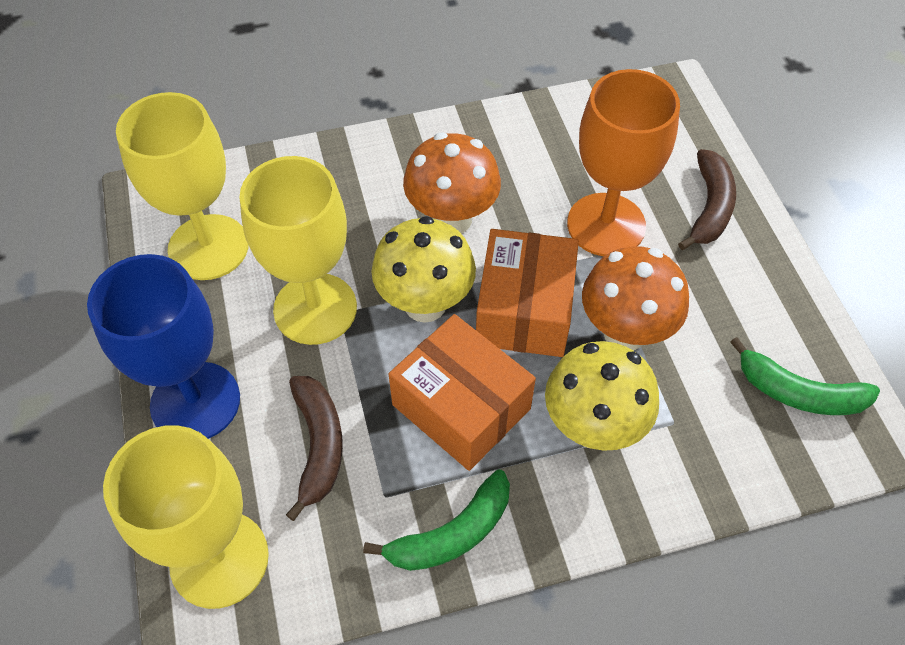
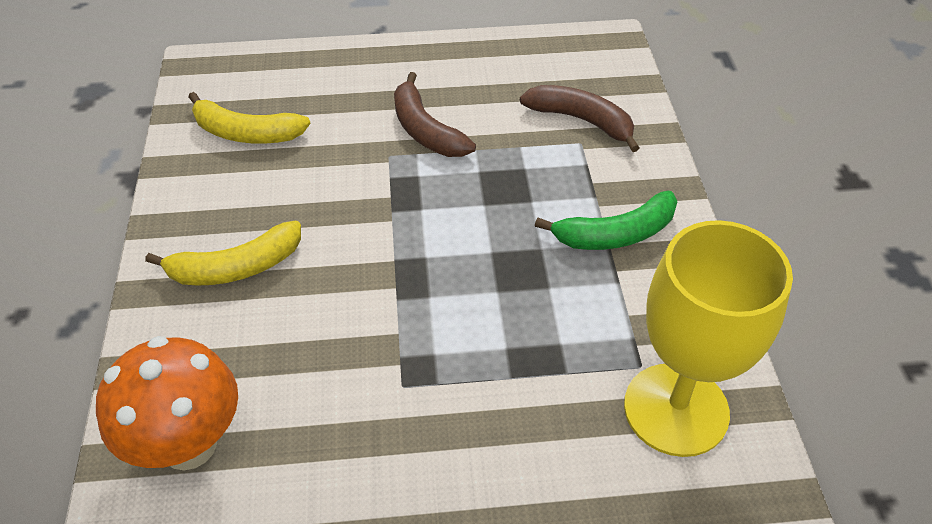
blue goblet: 1 -> 0
green banana: 2 -> 1
orange box: 2 -> 0
orange goblet: 1 -> 0
orange mushroom: 2 -> 1
yellow banana: 0 -> 2
yellow goblet: 3 -> 1
yellow mushroom: 2 -> 0

